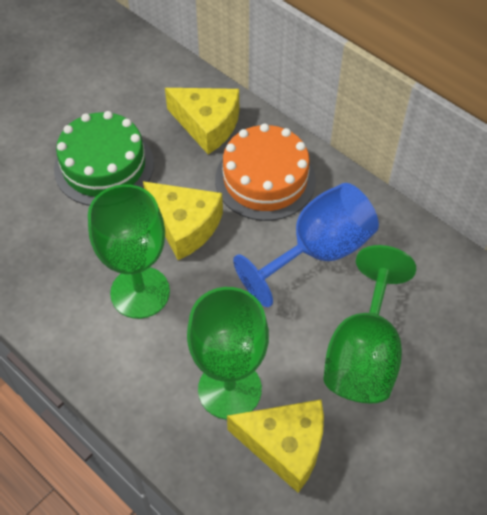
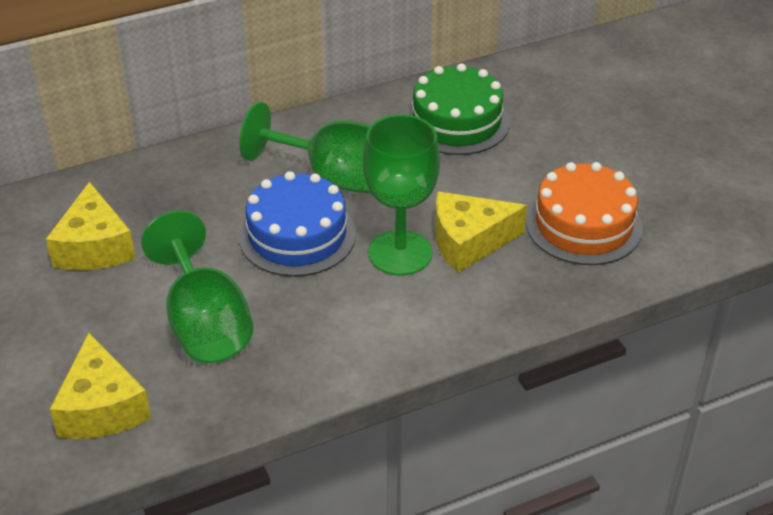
blue cake: 0 -> 1
blue goblet: 1 -> 0

